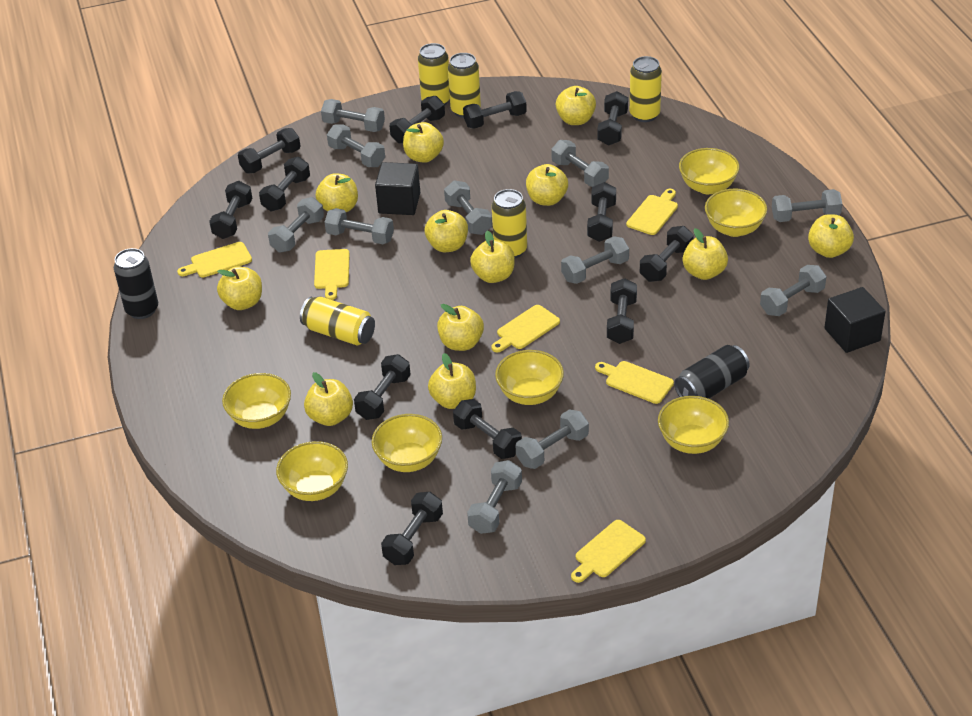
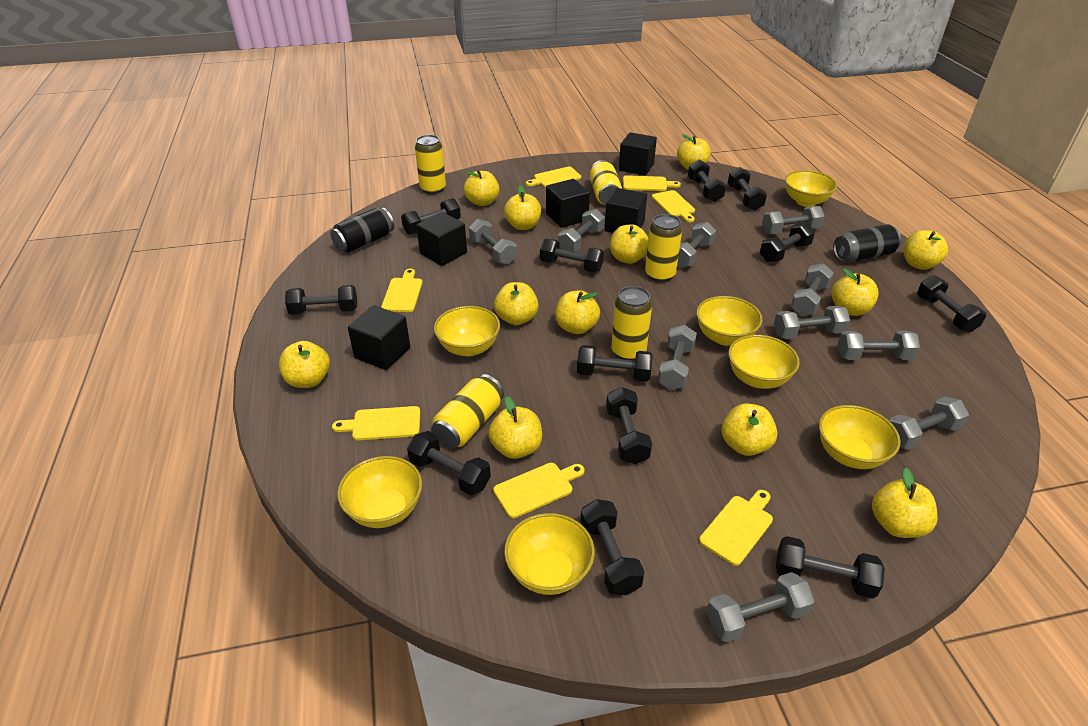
black cube: 2 -> 5
grey dumbbell: 11 -> 10
yellow cutting board: 6 -> 7

